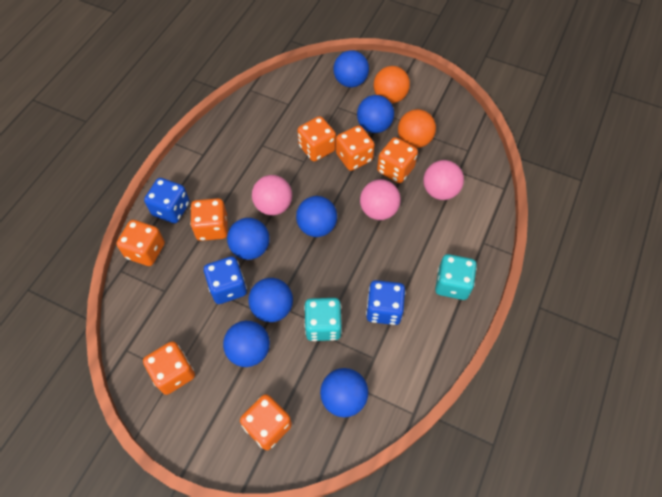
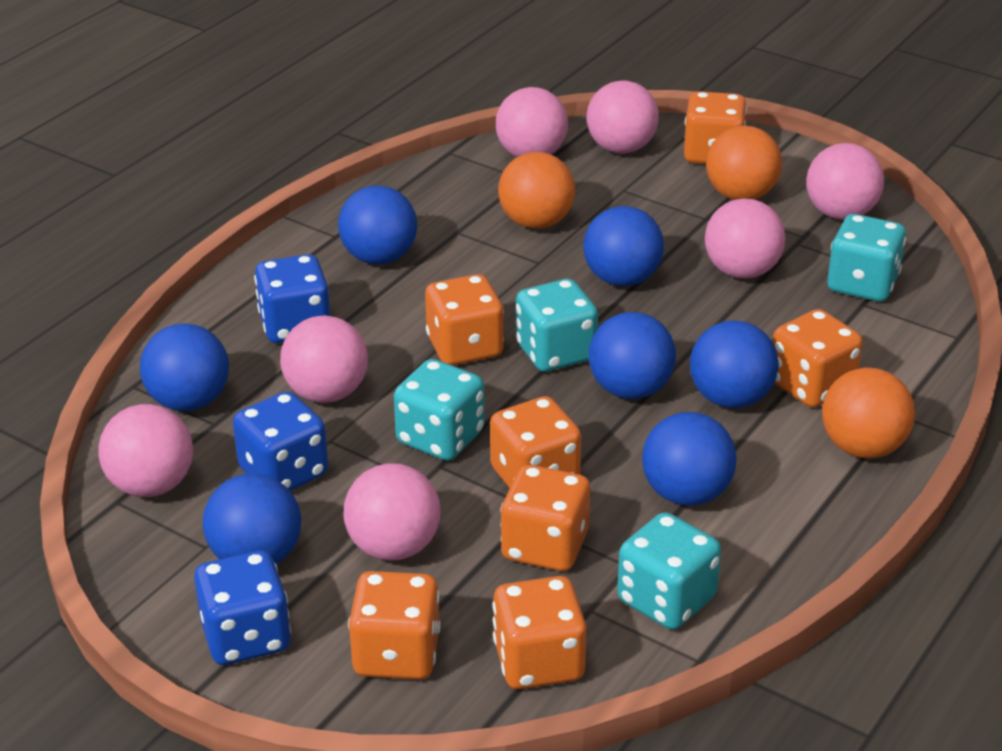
orange ball: 2 -> 3
pink ball: 3 -> 7
turquoise dice: 2 -> 4

